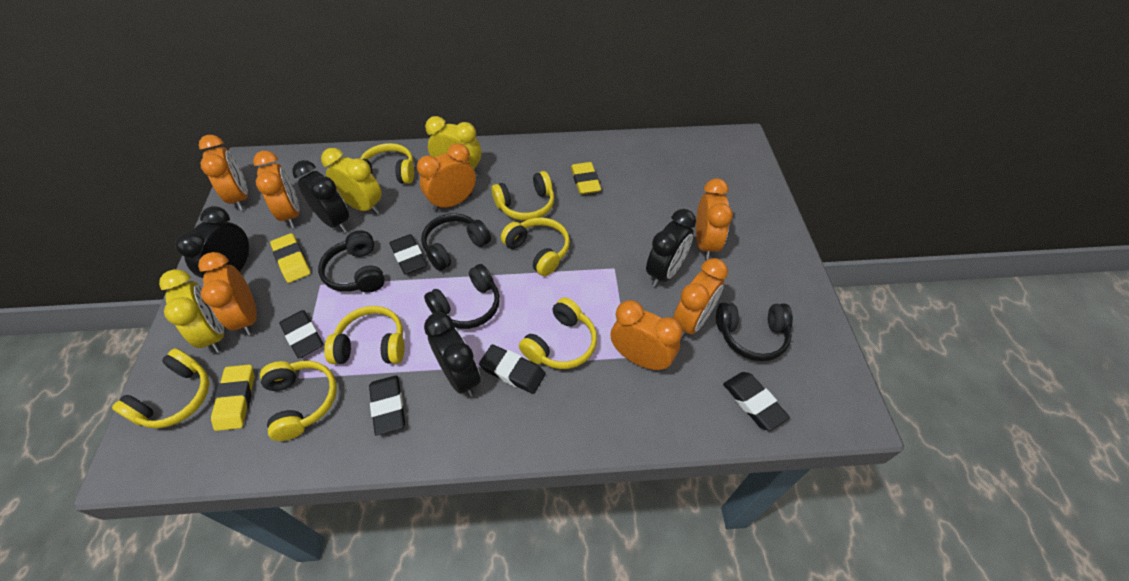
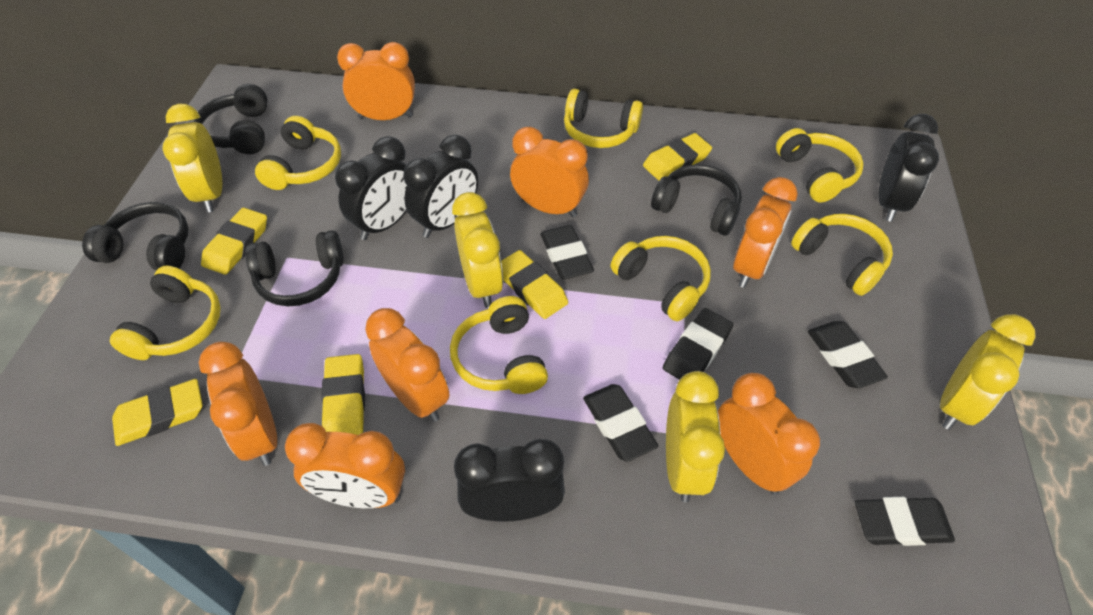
yellow clock: 3 -> 4
yellow eraser: 3 -> 5

